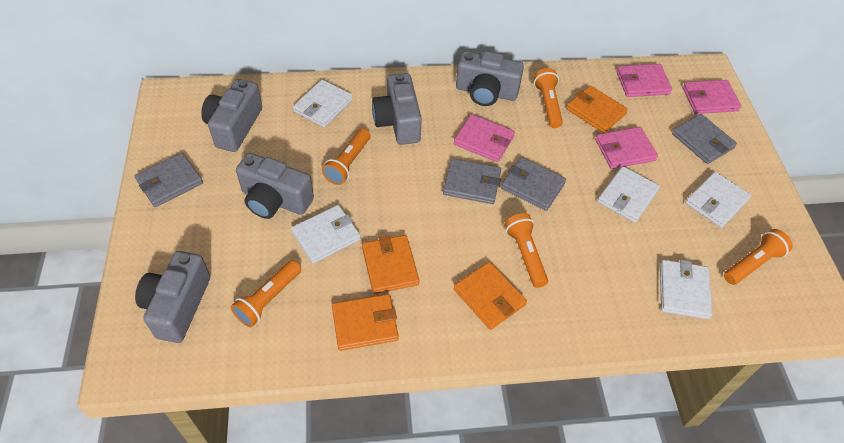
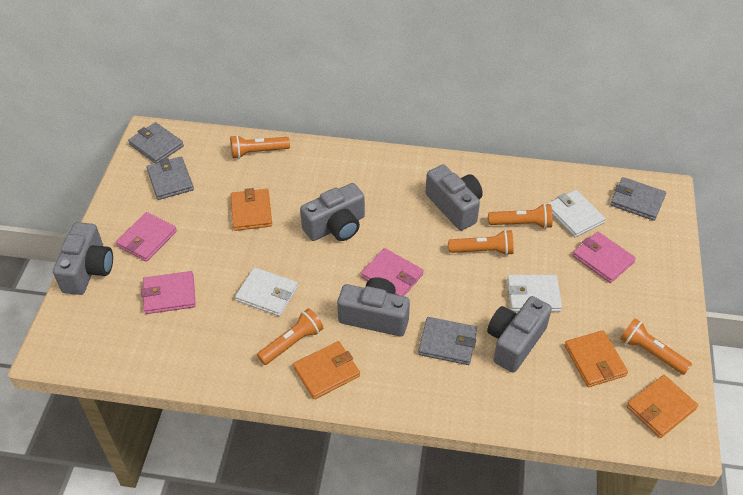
white wallet: 5 -> 3

